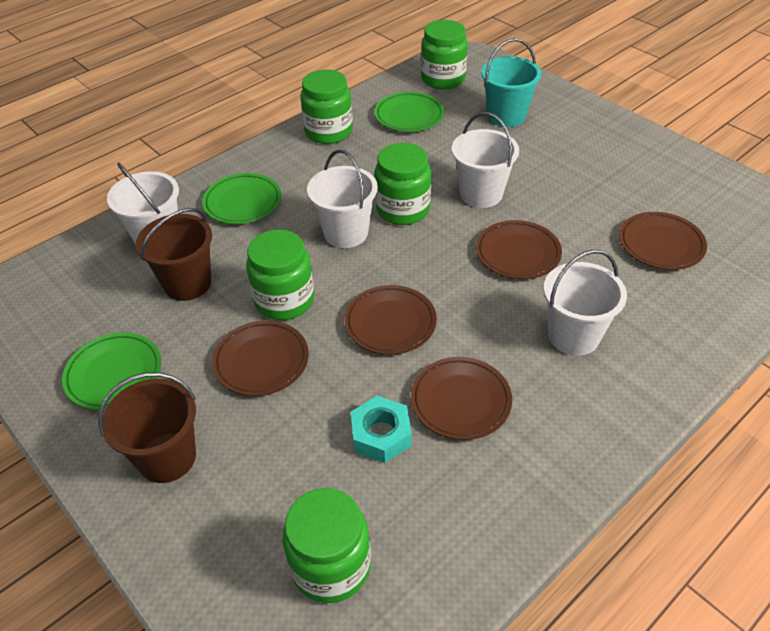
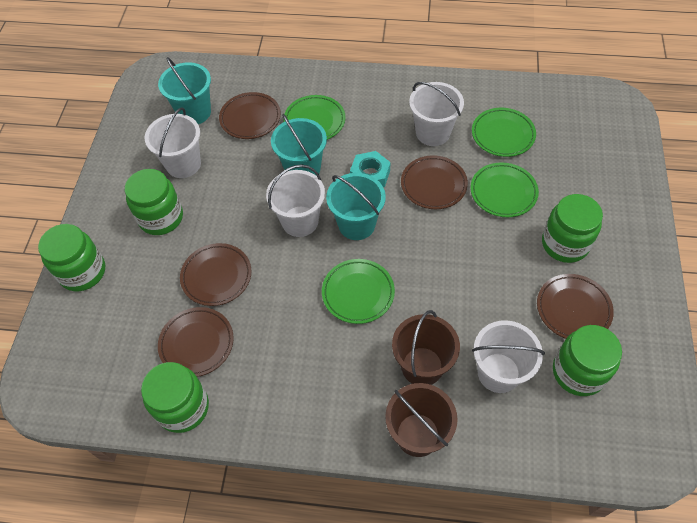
green plate: 3 -> 4
turquoise bucket: 1 -> 3

